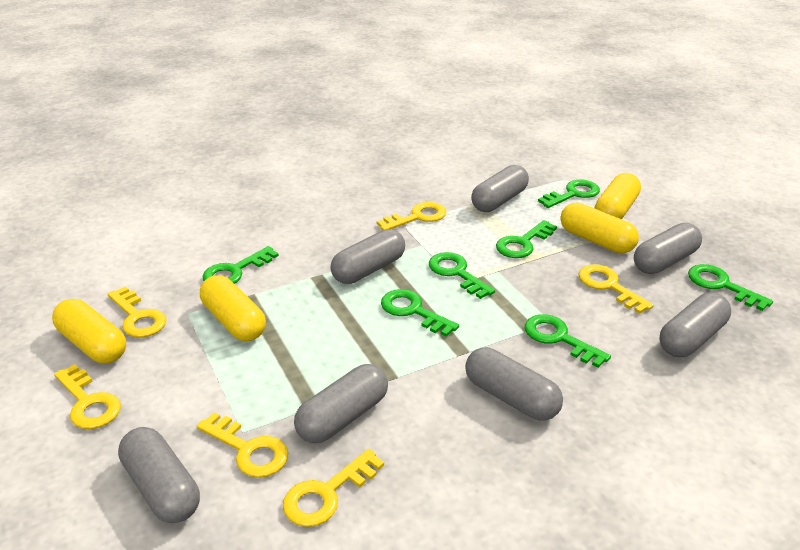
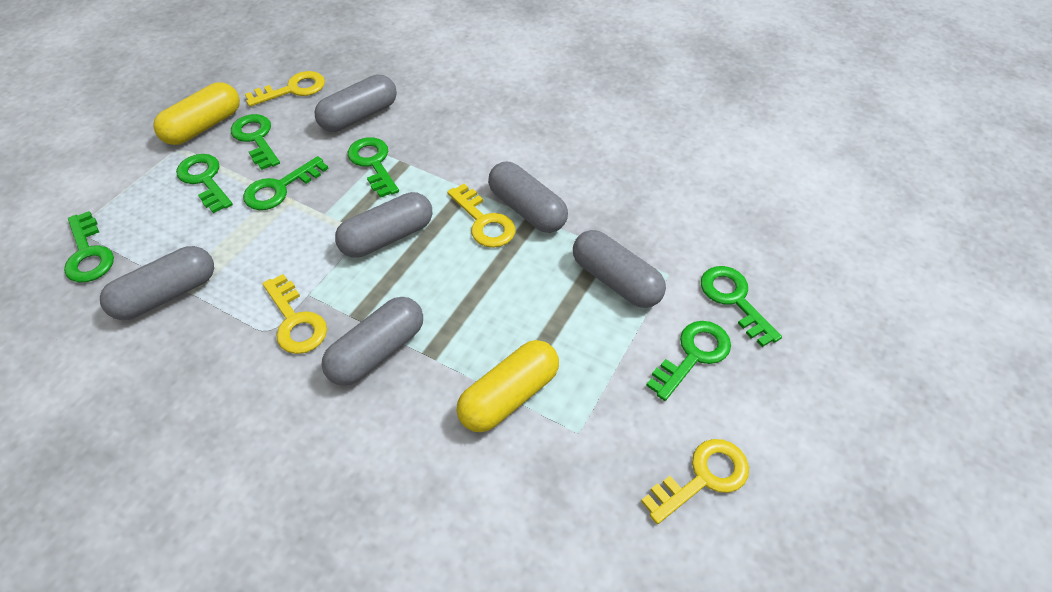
grey capsule: 7 -> 6
yellow capsule: 4 -> 2
yellow key: 6 -> 4

